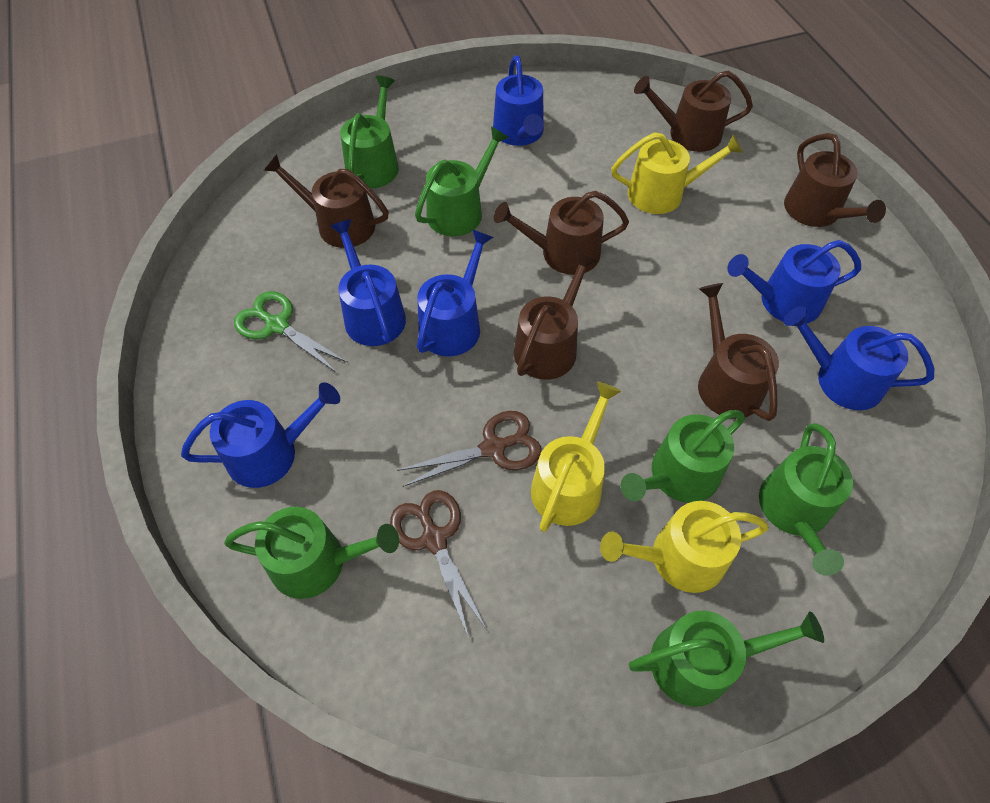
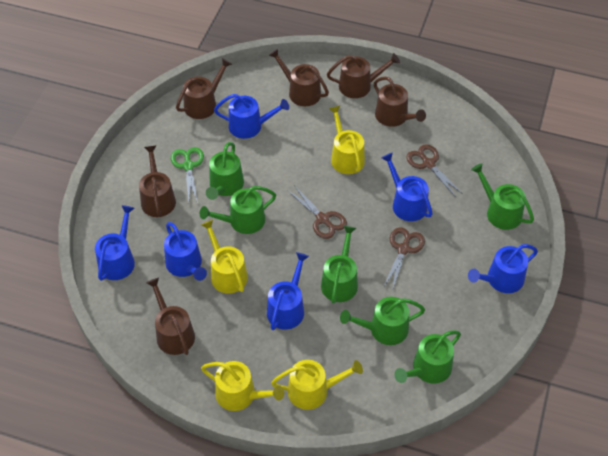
brown scissors: 2 -> 3
yellow watering can: 3 -> 4

